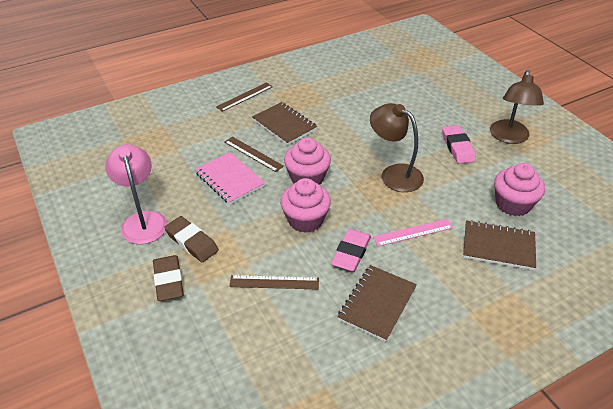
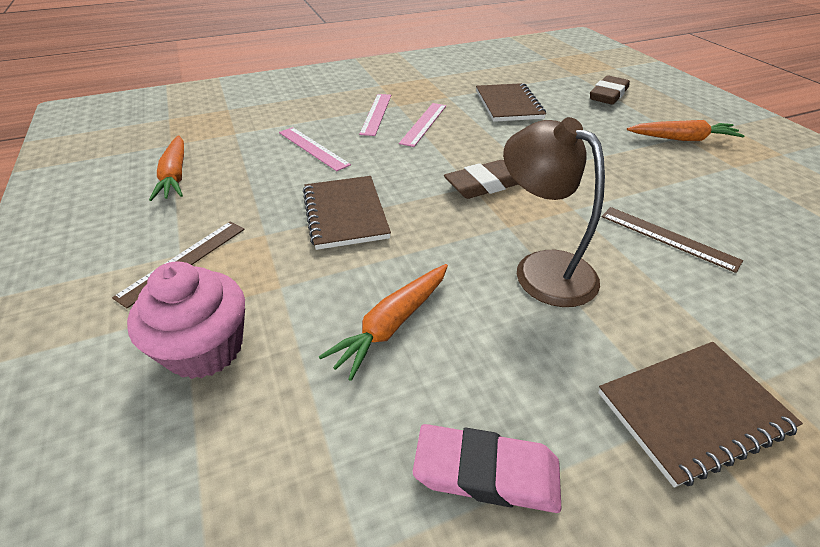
brown lamp: 2 -> 1
brown ruler: 3 -> 2
orange carrot: 0 -> 3
pink cupcake: 3 -> 1
pink eraser: 2 -> 1
pink lamp: 1 -> 0
pink notebook: 1 -> 0
pink ruler: 1 -> 3

